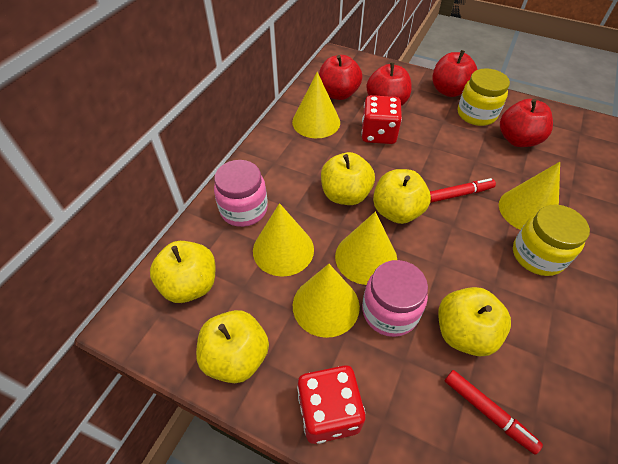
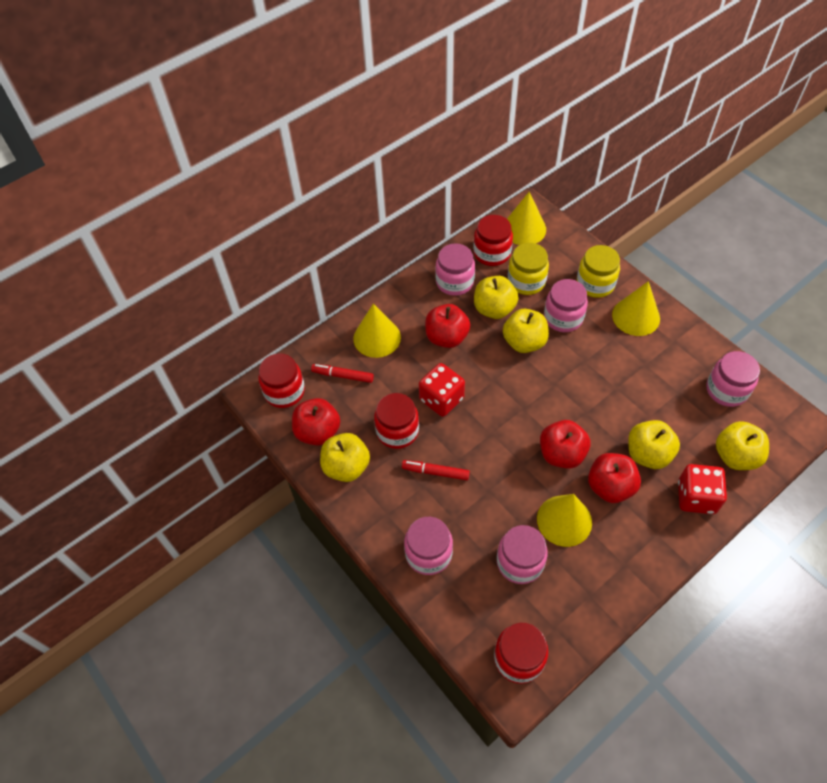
pink jar: 2 -> 5
red jar: 0 -> 4
yellow cone: 5 -> 4

